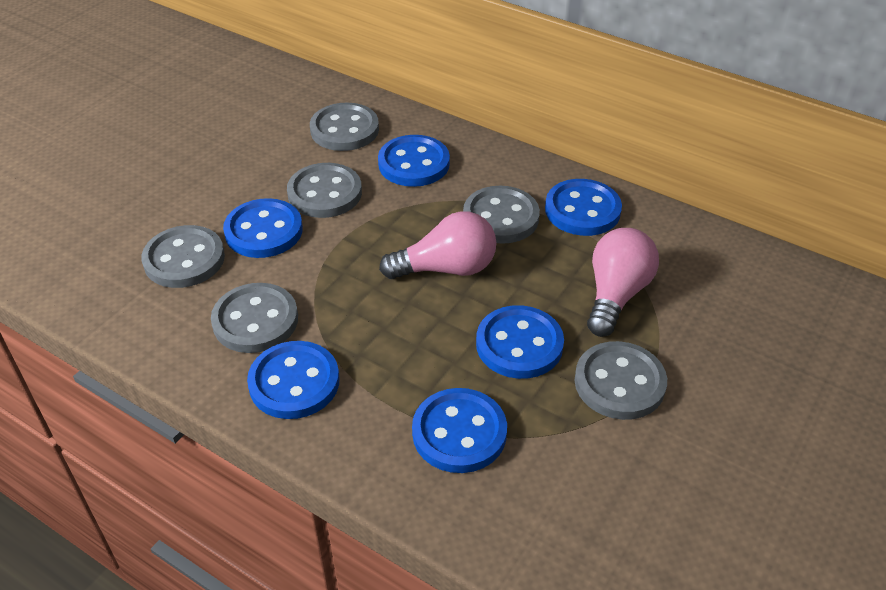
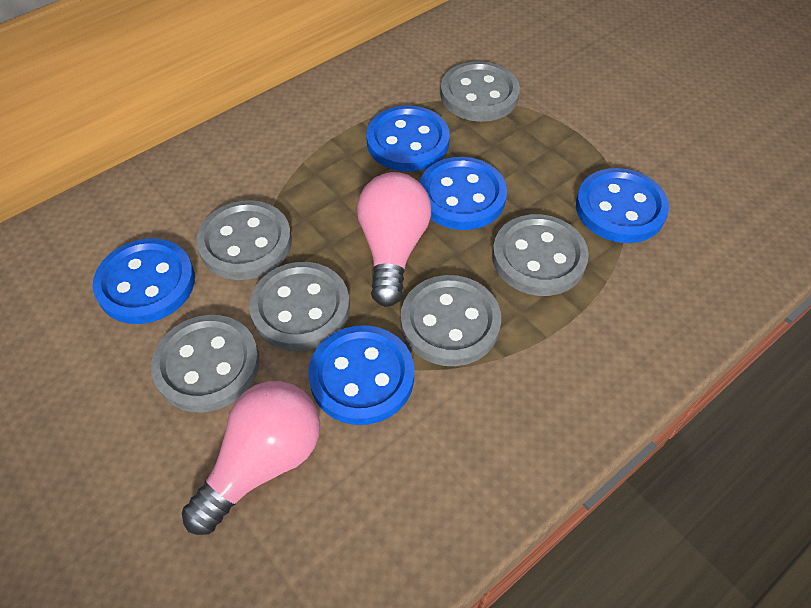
blue button: 6 -> 5

